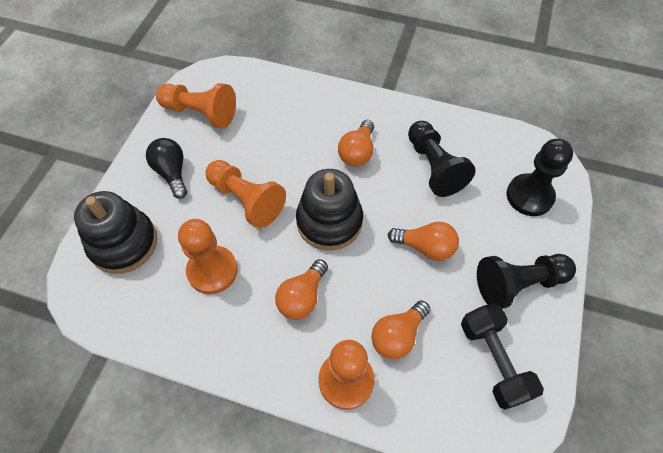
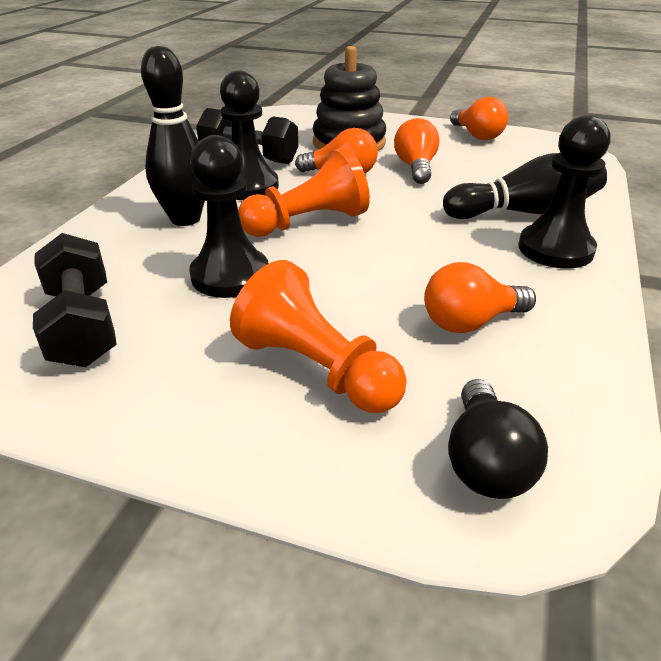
black bowling pin: 0 -> 2
black dumbbell: 1 -> 2
black stacking toy: 2 -> 1
orange pawn: 4 -> 2

